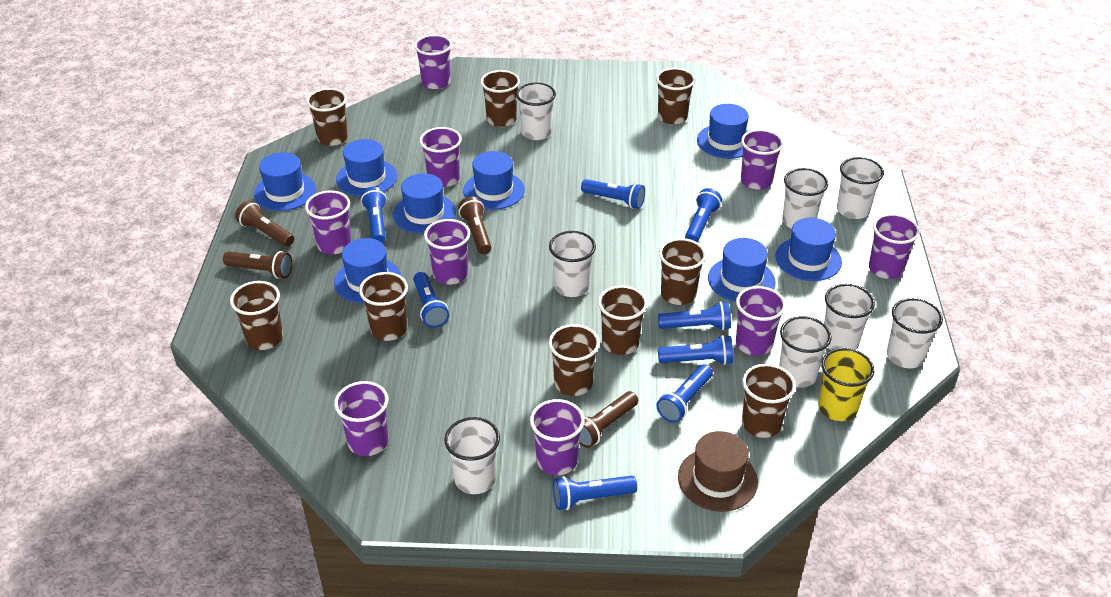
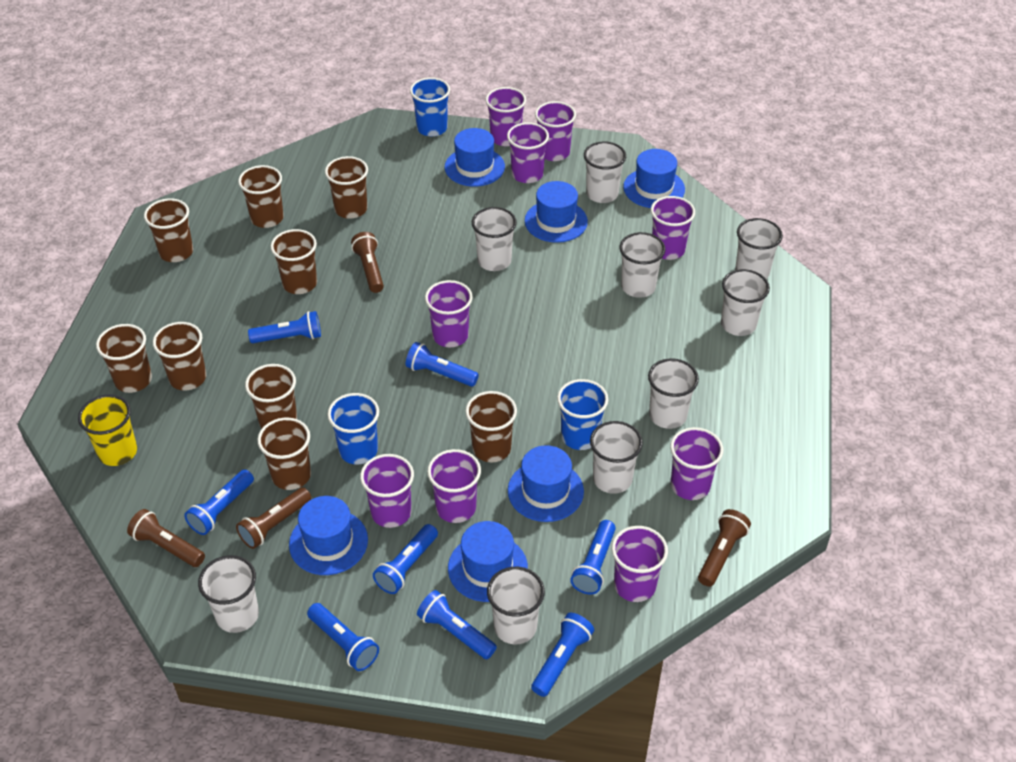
blue cup: 0 -> 3
blue hat: 8 -> 6
brown hat: 1 -> 0
white cup: 8 -> 9

